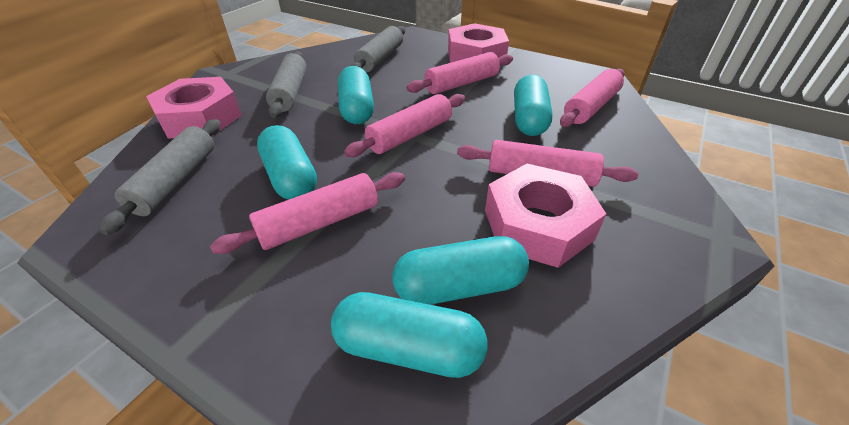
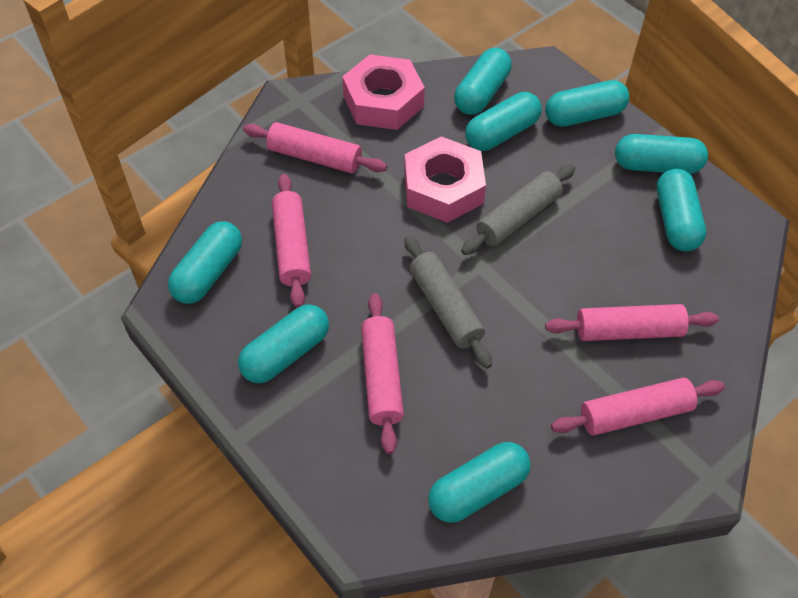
grey rolling pin: 3 -> 2
pink nut: 3 -> 2
turquoise capsule: 5 -> 8

